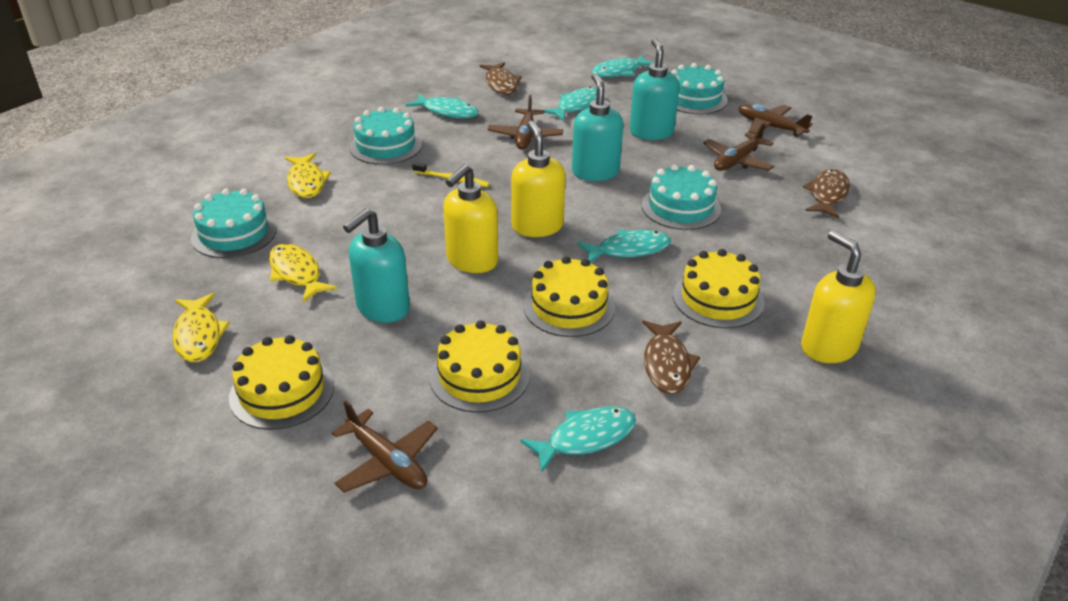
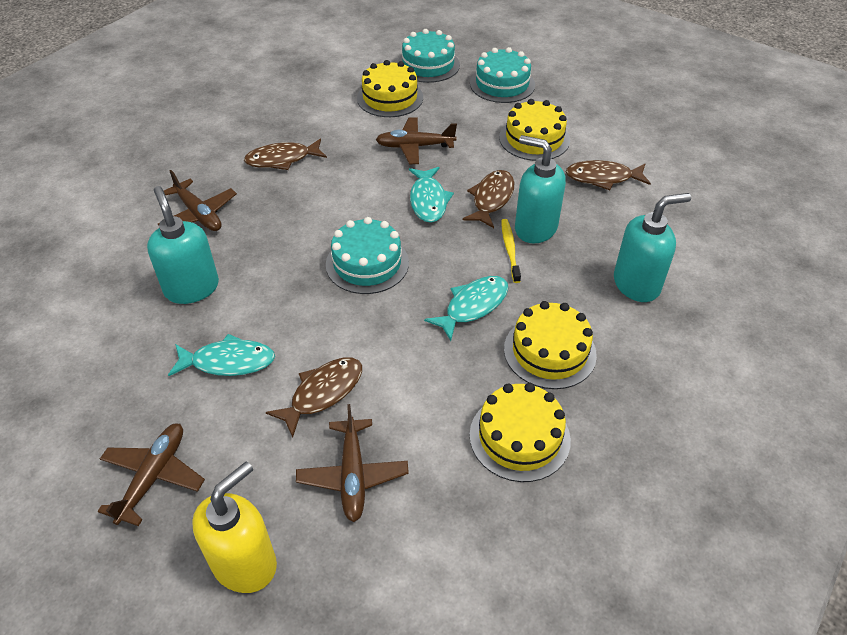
brown fish: 3 -> 4
turquoise cake: 4 -> 3
turquoise fish: 5 -> 3
yellow fish: 3 -> 0
yellow soap dispenser: 3 -> 1

